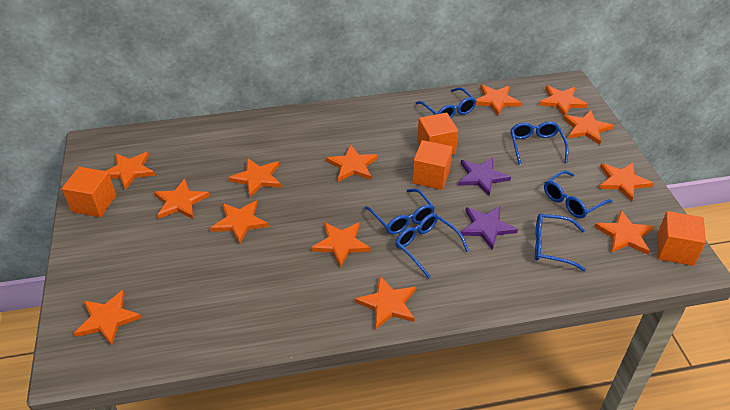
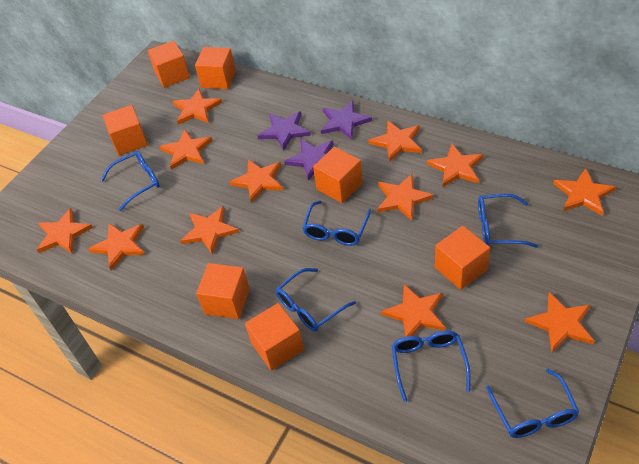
orange cube: 4 -> 7
orange star: 13 -> 12
purple star: 2 -> 3

